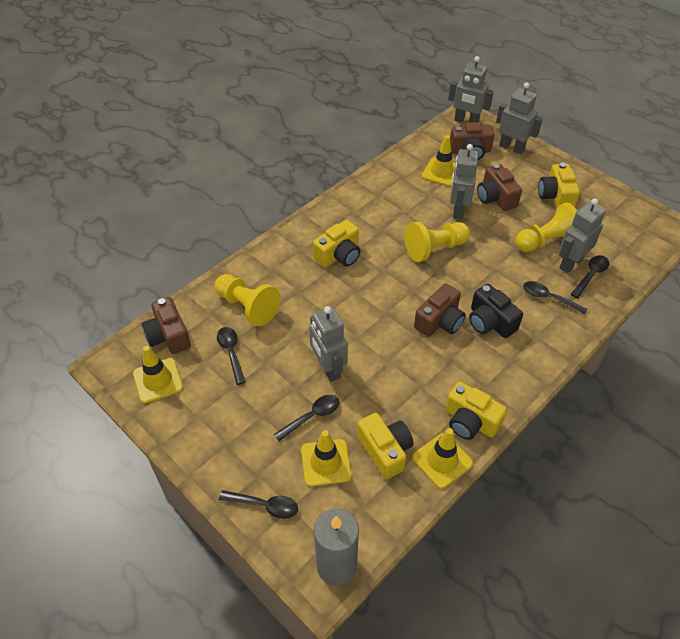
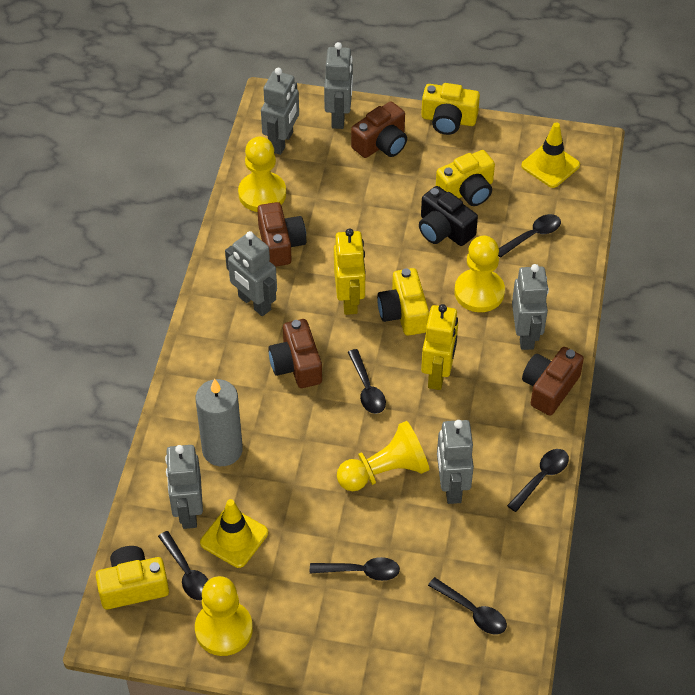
black spoon: 5 -> 6
grey robot: 5 -> 6
yellow pawn: 3 -> 4
yellow robot: 0 -> 2
yellow traffic cone: 4 -> 2

